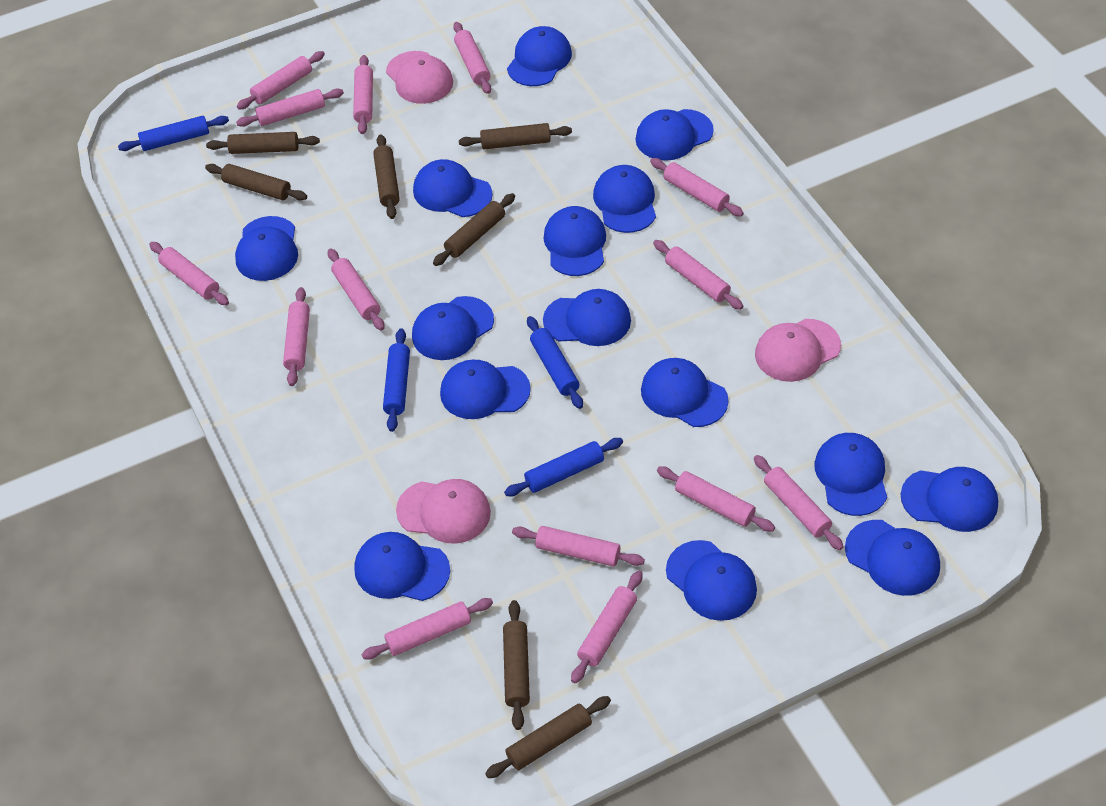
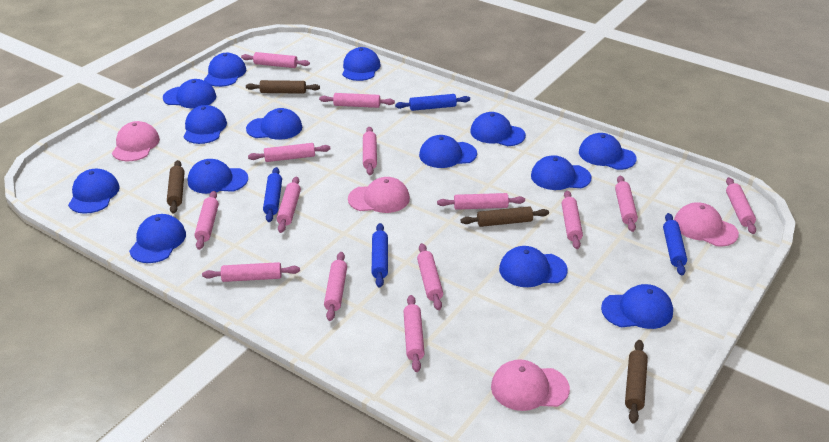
blue cap: 15 -> 14
brown rolling pin: 7 -> 4
pink cap: 3 -> 4

